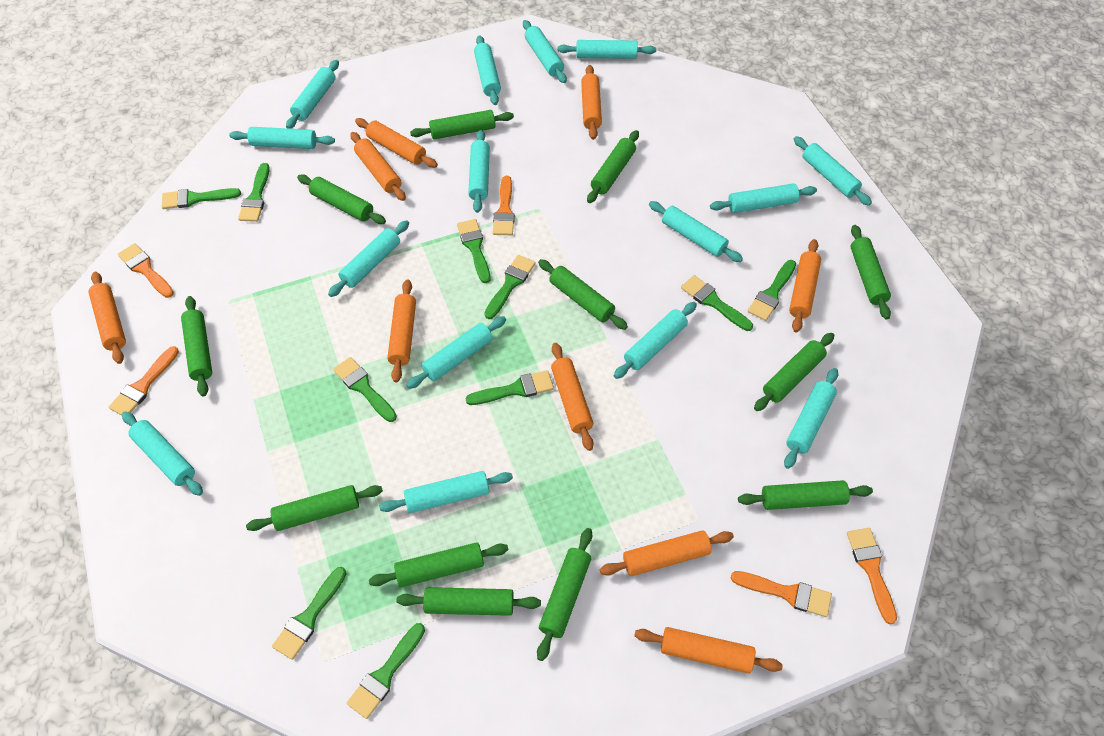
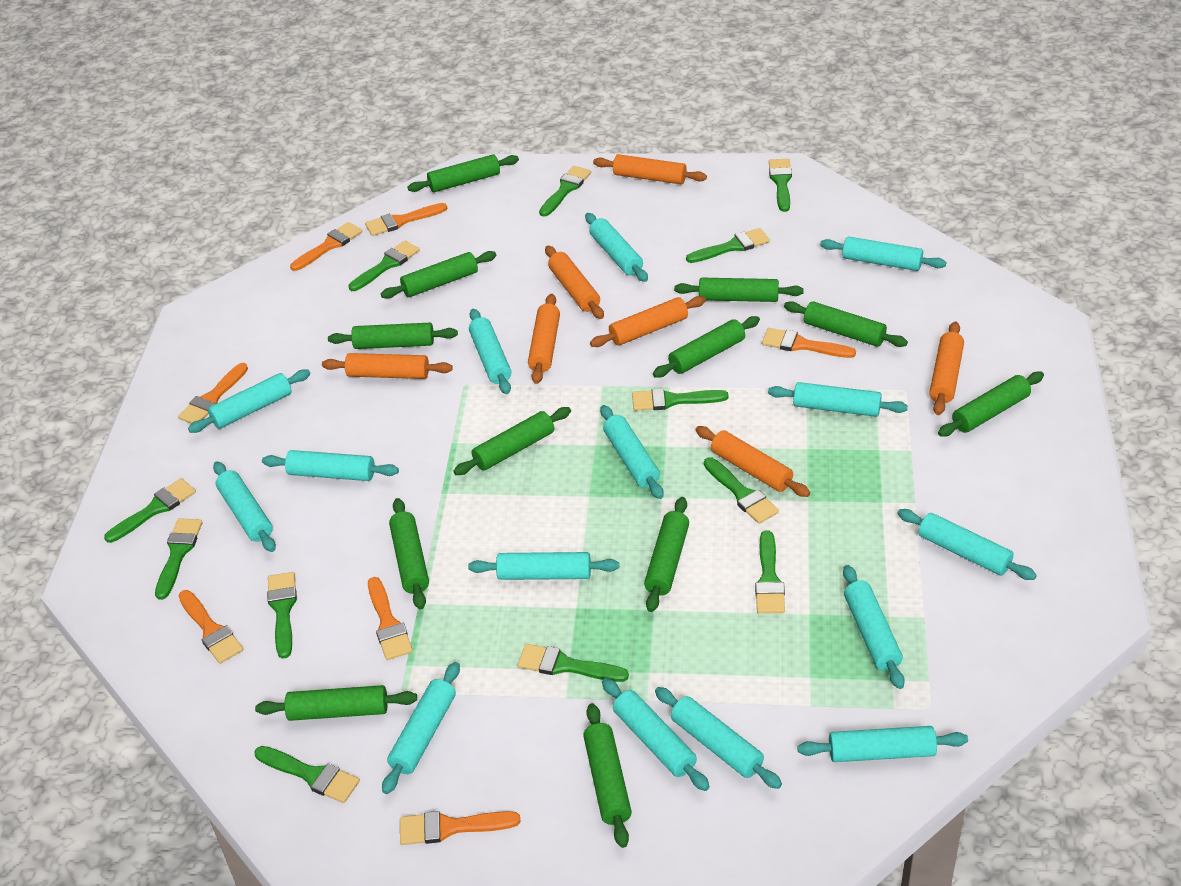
green brush: 10 -> 12
orange brush: 5 -> 7
orange rolling pin: 9 -> 7

